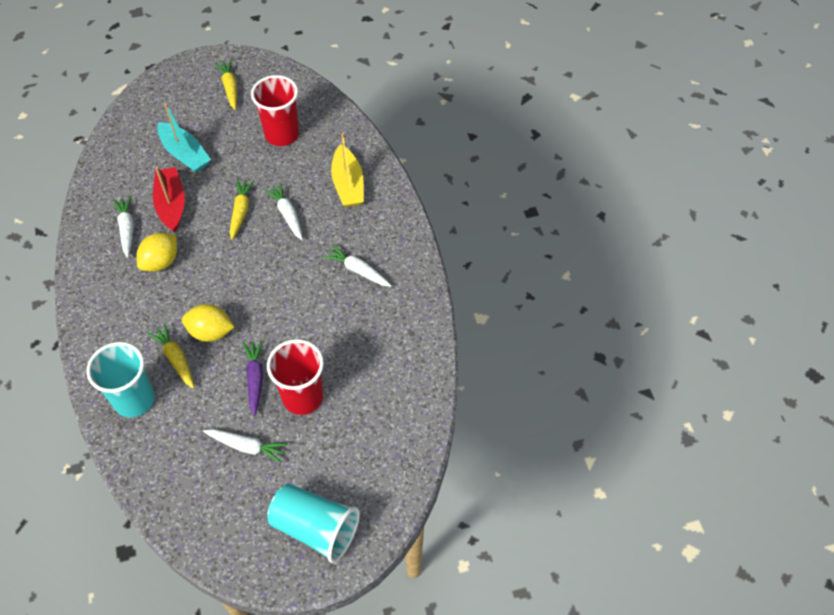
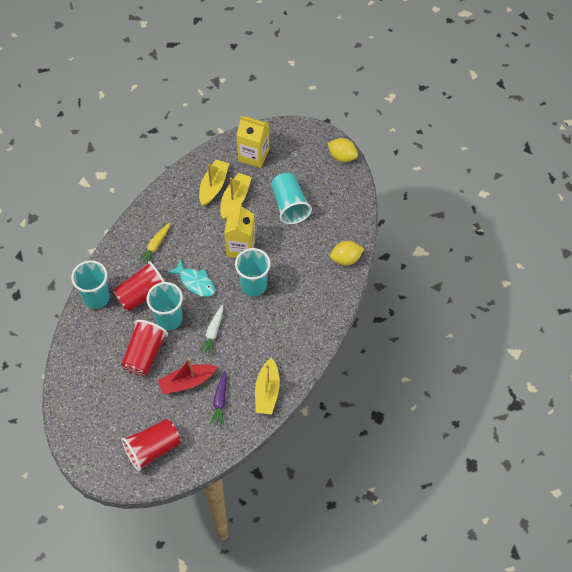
red cup: 2 -> 3
turquoise boat: 1 -> 0
turquoise cup: 2 -> 4
turquoise fish: 0 -> 1
white carrot: 4 -> 1
yellow boat: 1 -> 3
yellow carrot: 3 -> 1
yellow carton: 0 -> 2

